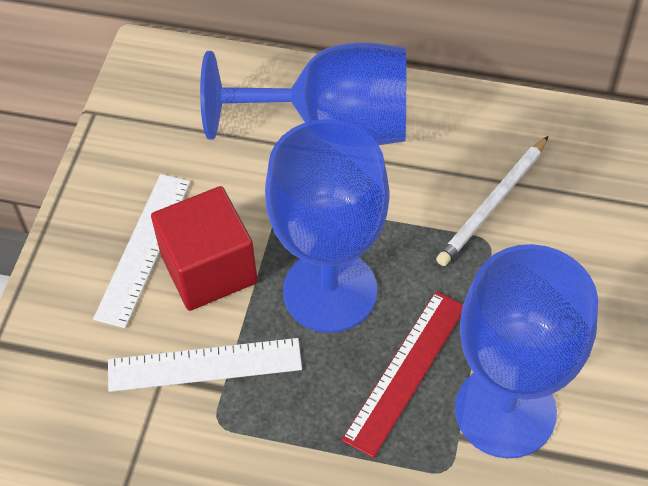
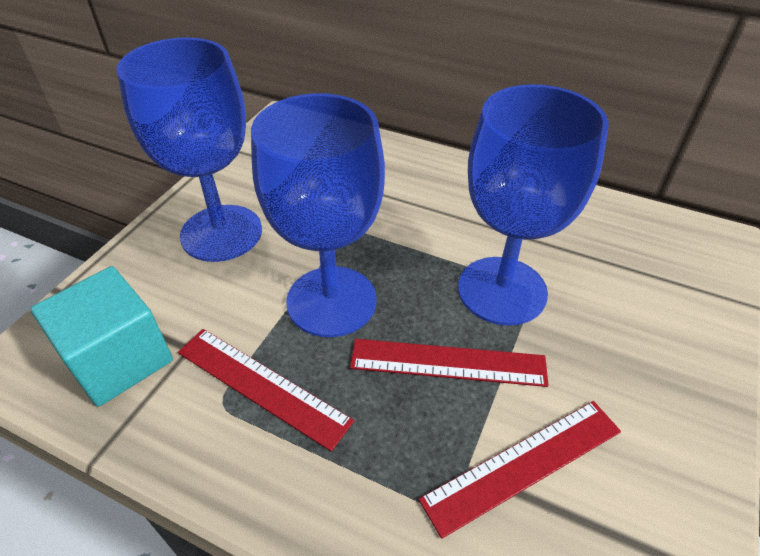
red cube: 1 -> 0
red ruler: 1 -> 3
turquoise cube: 0 -> 1
white pencil: 1 -> 0
white ruler: 2 -> 0

